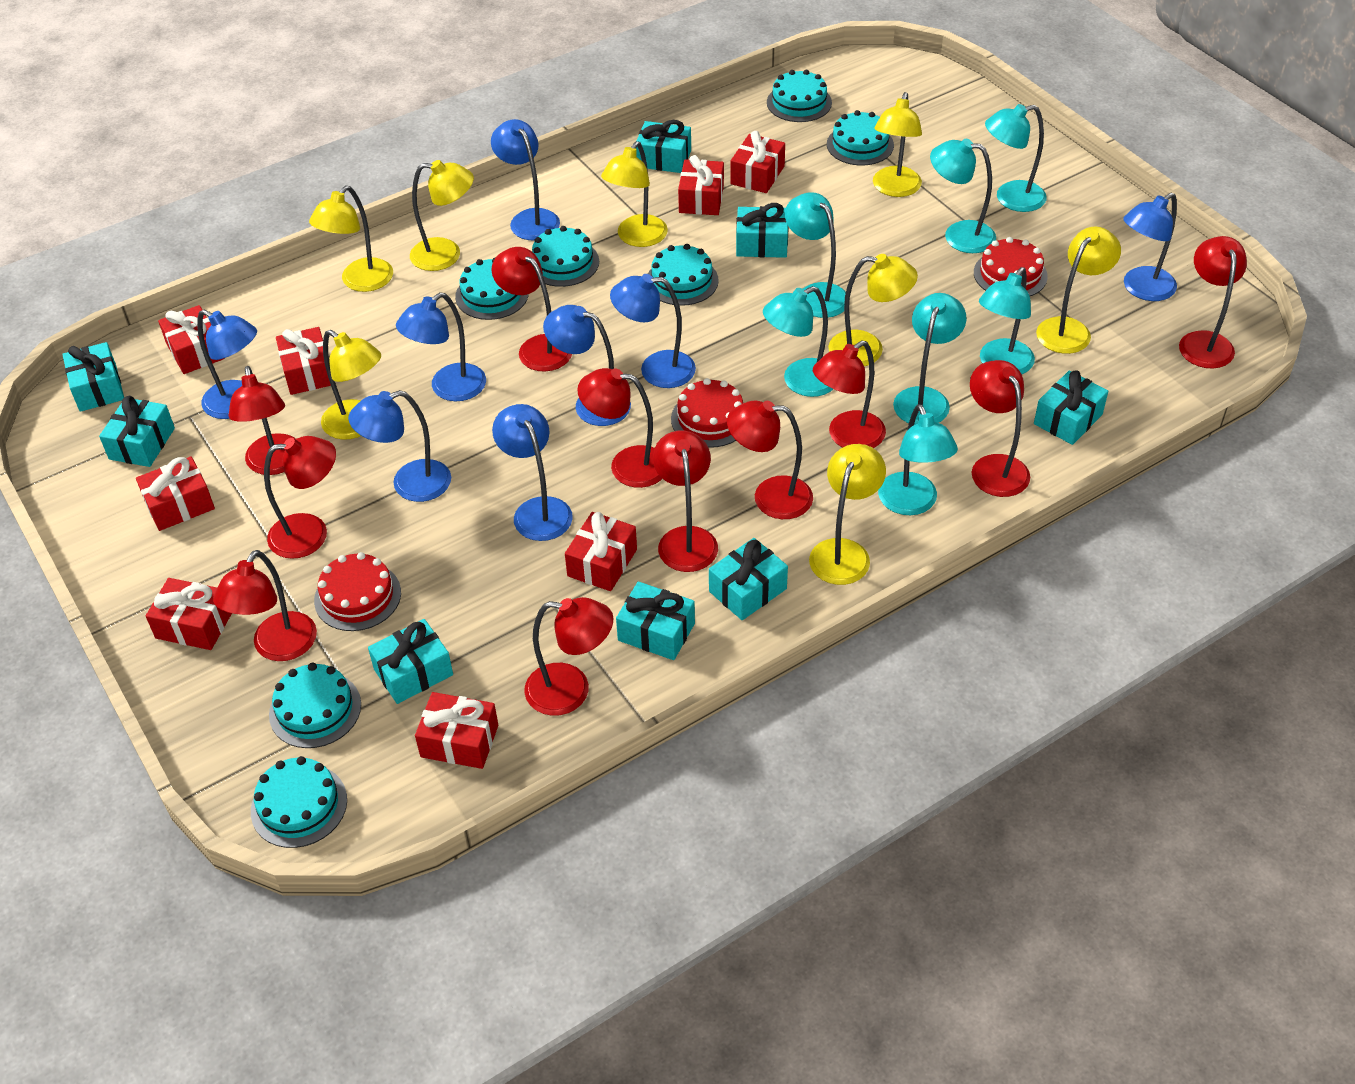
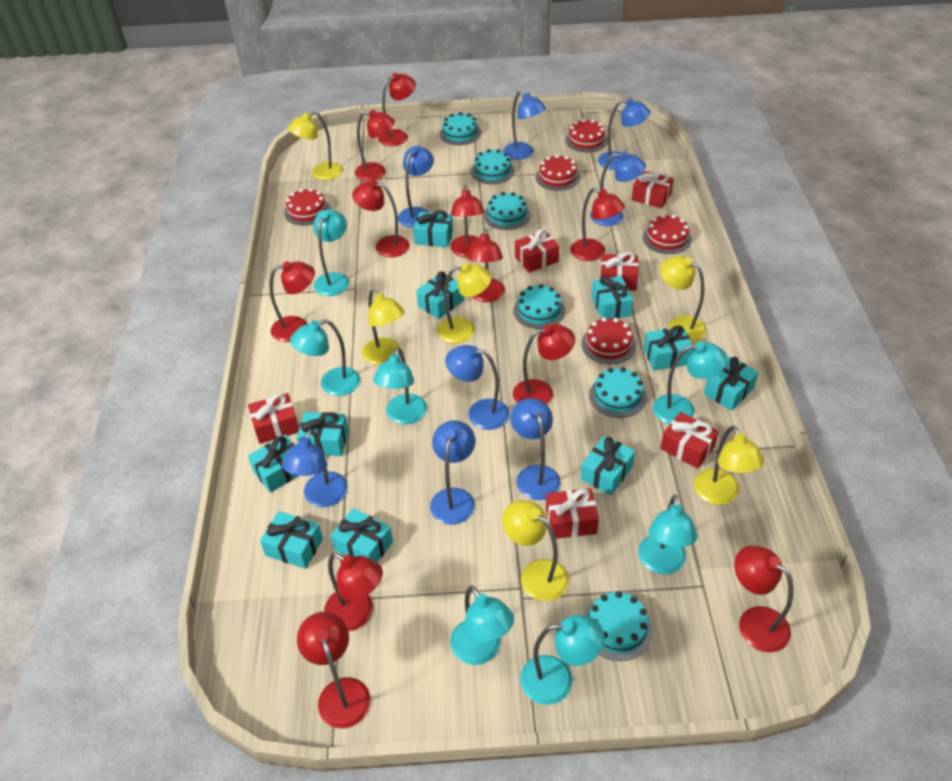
red cake: 3 -> 5
red gift: 8 -> 6
turquoise cake: 7 -> 6
turquoise gift: 8 -> 10
yellow lamp: 8 -> 6

